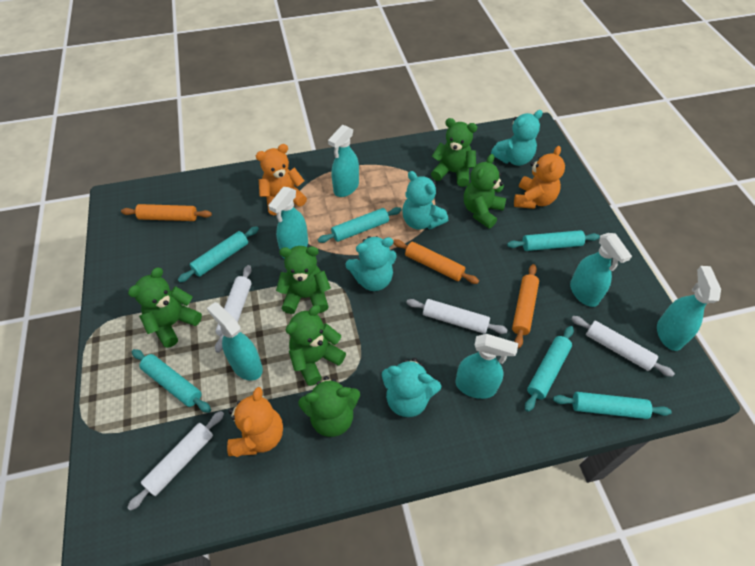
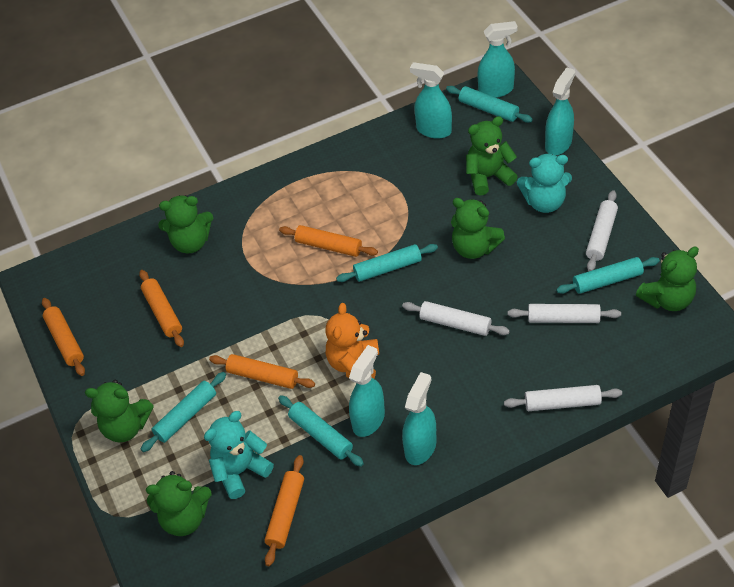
orange rolling pin: 3 -> 5
orange teddy bear: 3 -> 1
turquoise rolling pin: 6 -> 5
turquoise spray bottle: 6 -> 5
turquoise teddy bear: 4 -> 2

